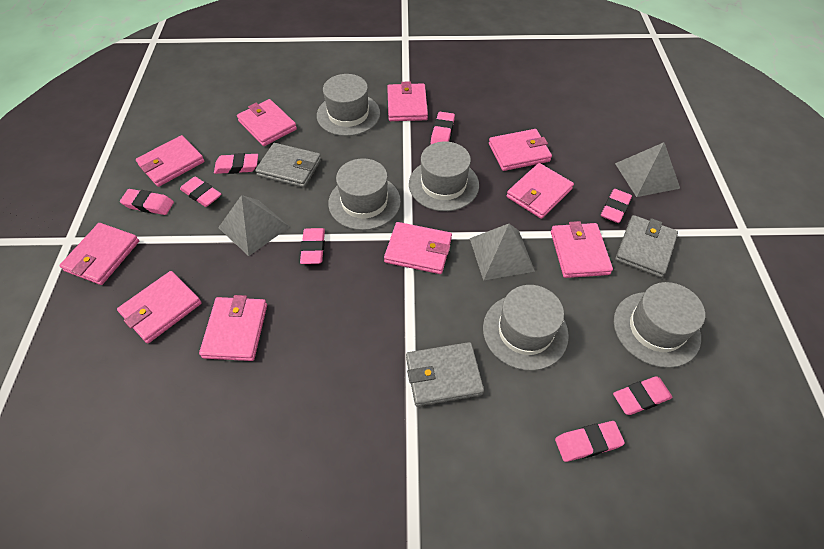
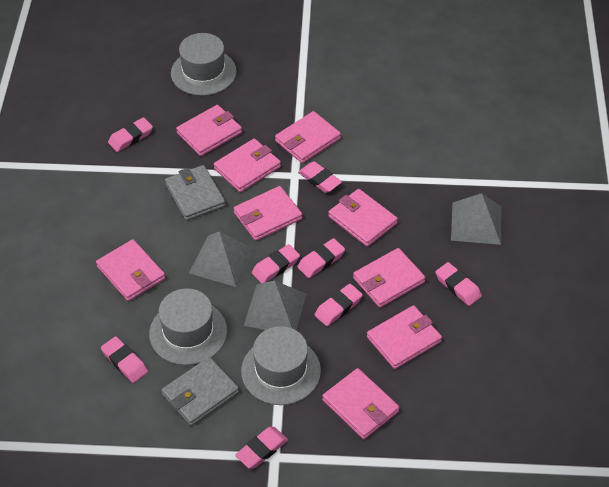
grey hat: 5 -> 3
grey wallet: 3 -> 2
pink wallet: 10 -> 9

